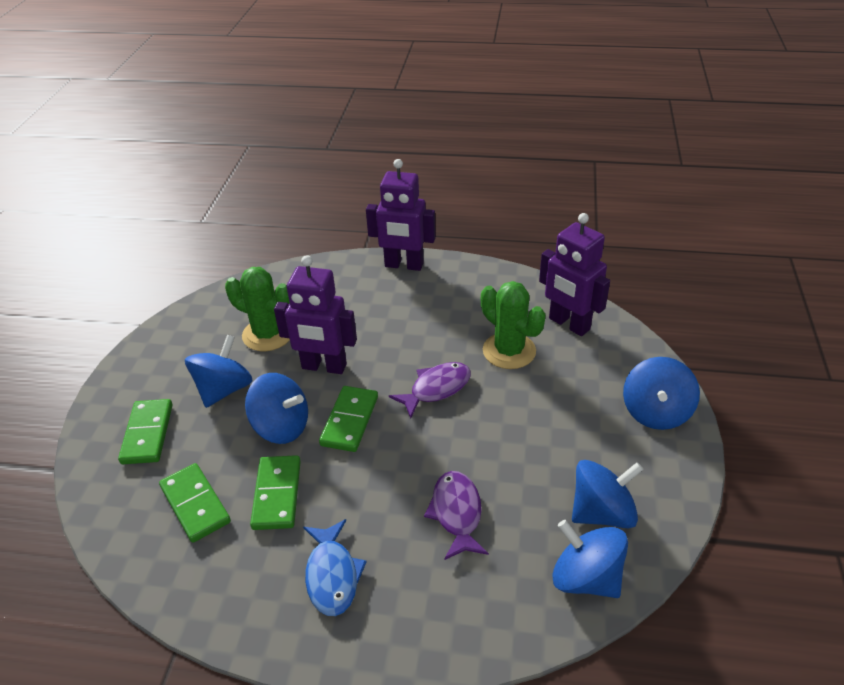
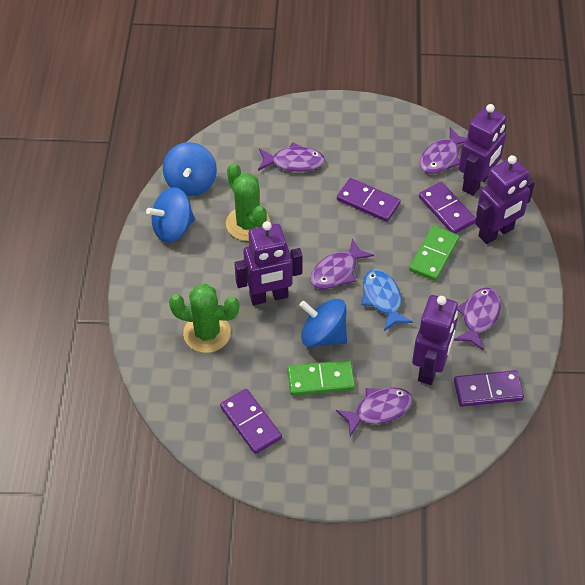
blue spinning top: 5 -> 3
green domino: 4 -> 2
purple domino: 0 -> 4
purple fish: 2 -> 5
purple robot: 3 -> 4

